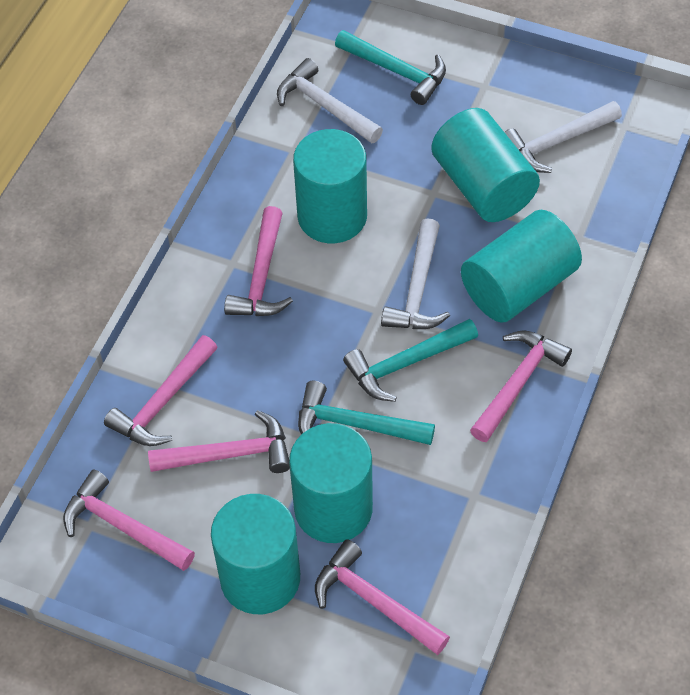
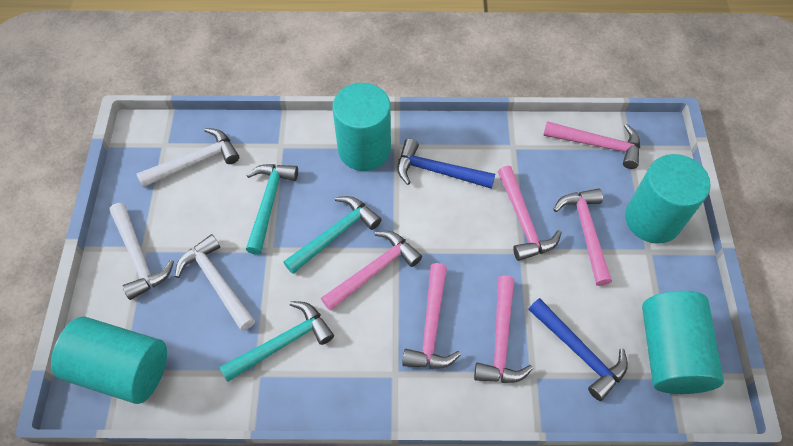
blue hammer: 0 -> 2
turquoise cylinder: 5 -> 4

